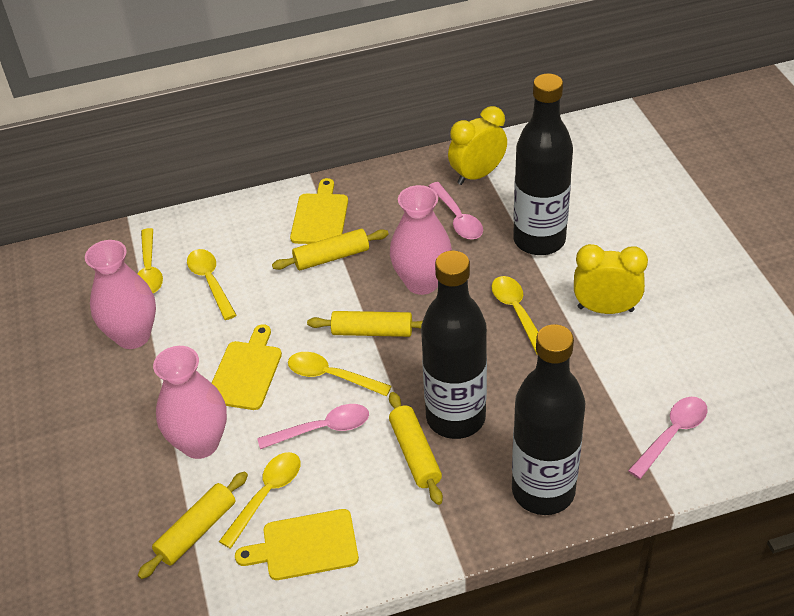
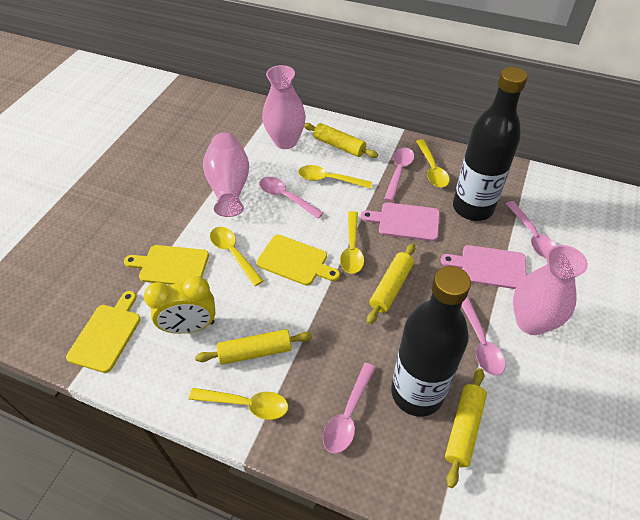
black bottle: 3 -> 2
pink cutting board: 0 -> 2
pink spoon: 3 -> 5
yellow clock: 2 -> 1

